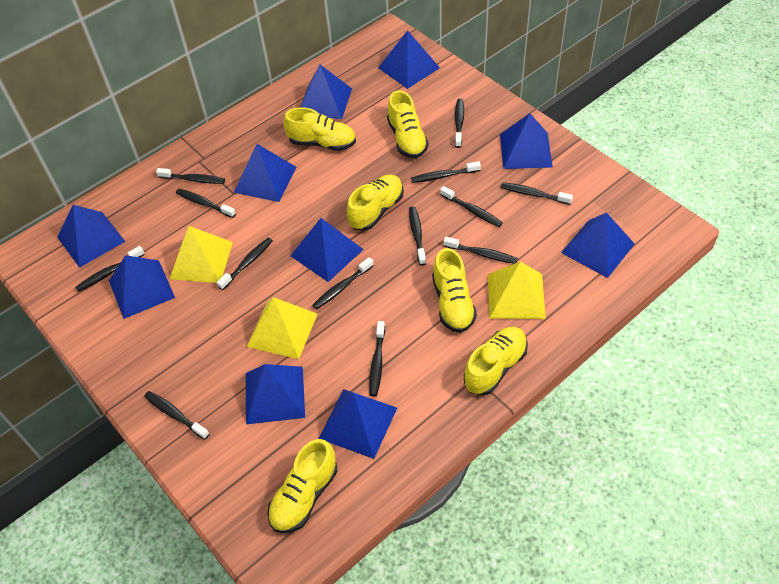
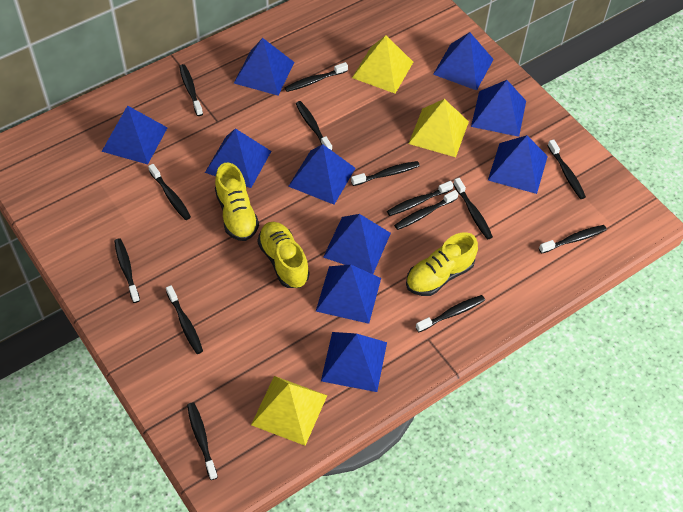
black toothbrush: 13 -> 14
yellow shoe: 6 -> 3

